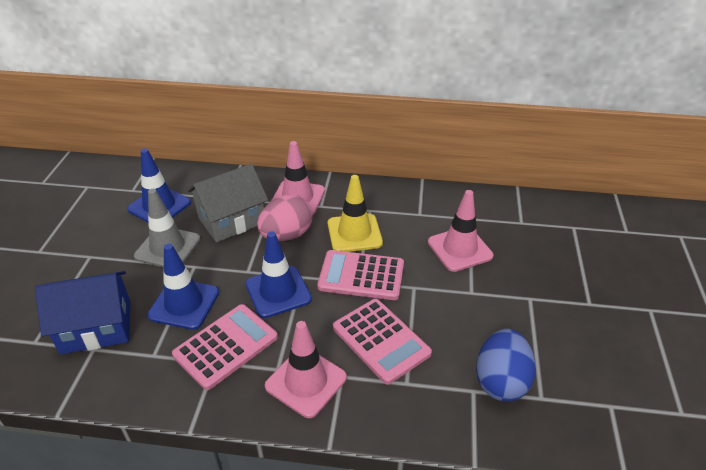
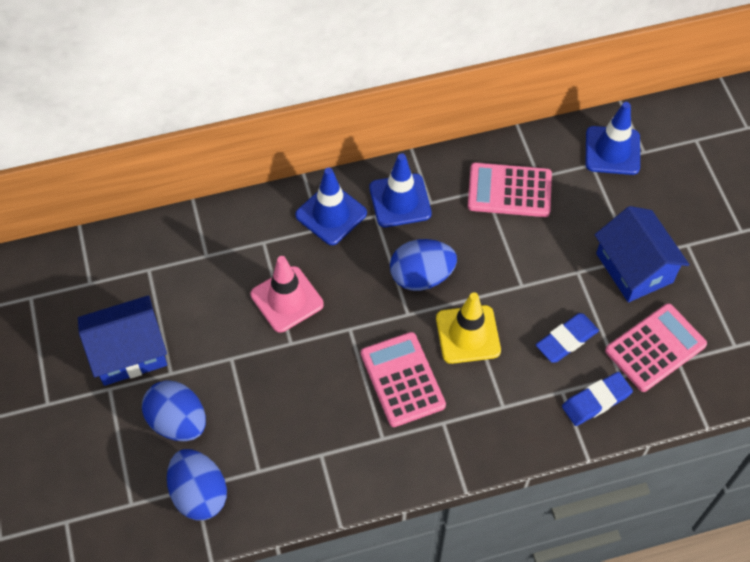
blue egg: 1 -> 3
blue eraser: 0 -> 2
blue house: 1 -> 2
grey house: 1 -> 0
grey traffic cone: 1 -> 0
pink egg: 1 -> 0
pink traffic cone: 3 -> 1

